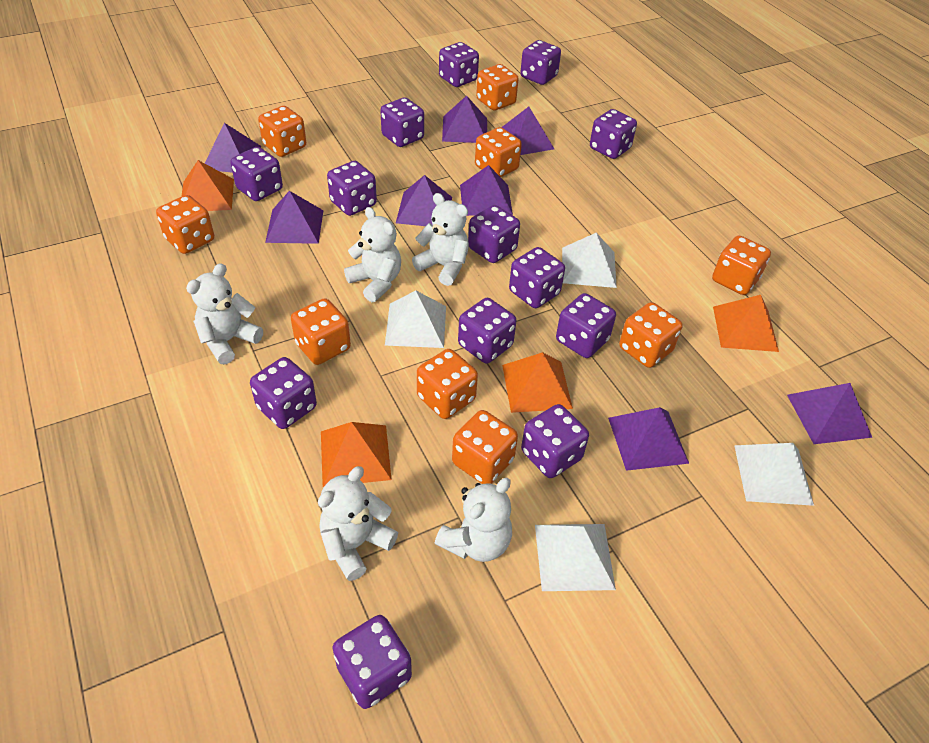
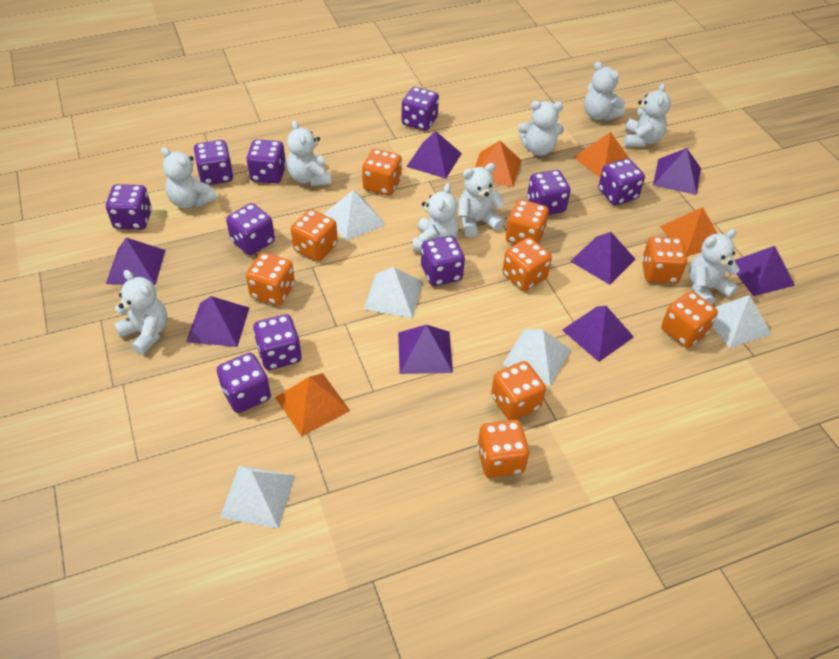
purple dice: 13 -> 10
white pyramid: 4 -> 5
white teddy bear: 5 -> 9

